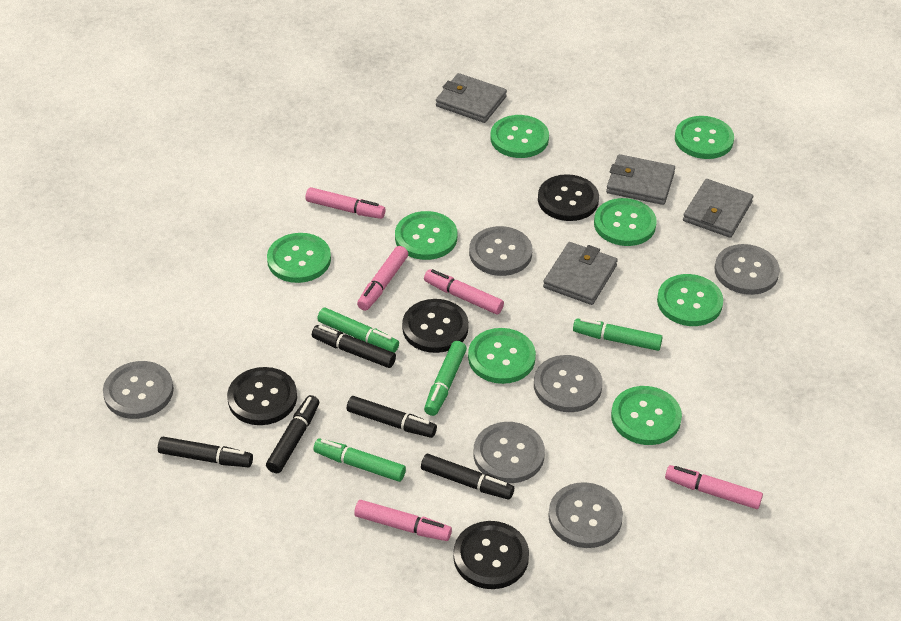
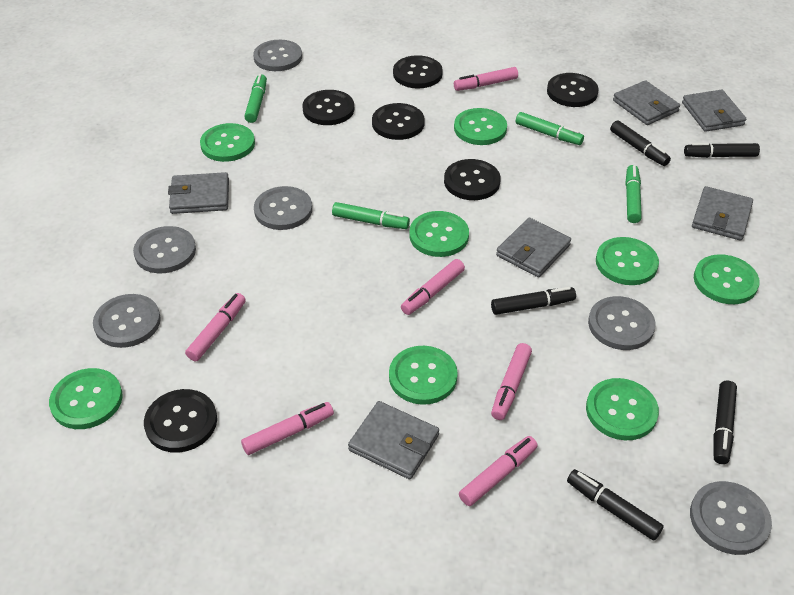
black button: 4 -> 6
grey wallet: 4 -> 6
pink marker: 5 -> 6

